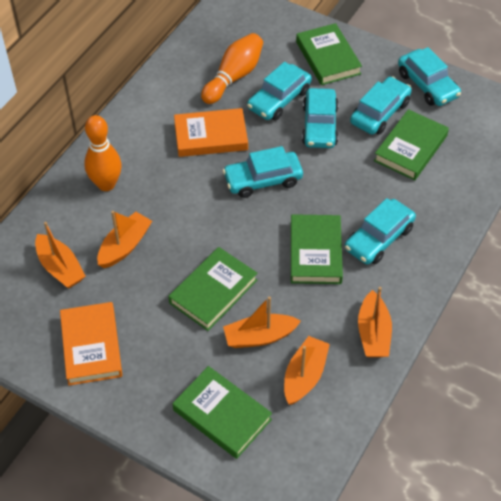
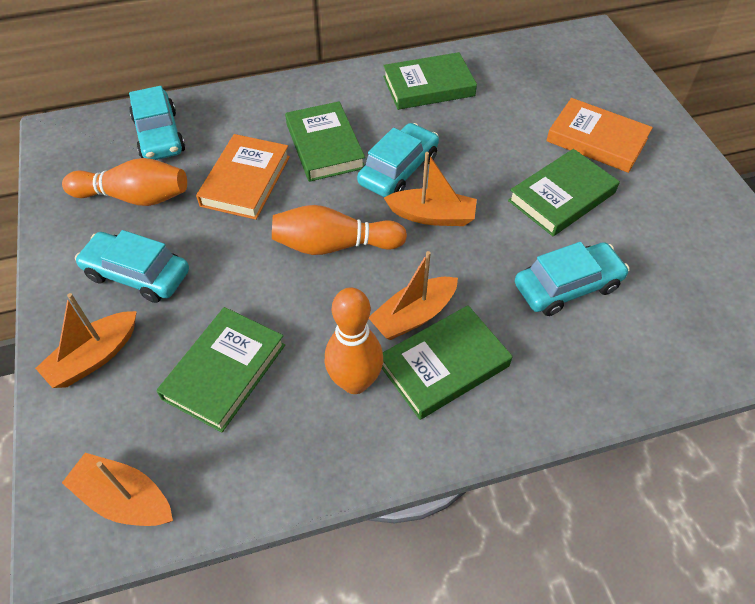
orange boat: 5 -> 4
orange bowling pin: 2 -> 3
turquoise car: 6 -> 4

